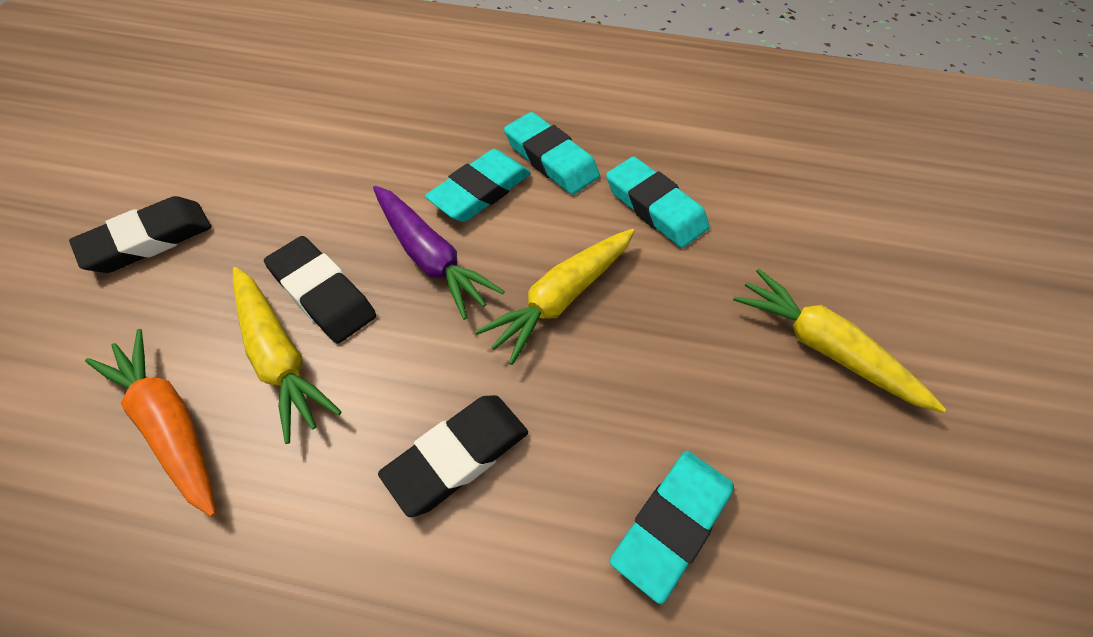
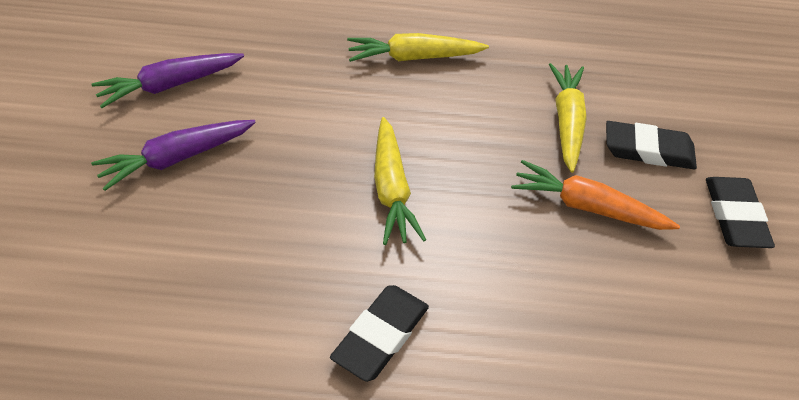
purple carrot: 1 -> 2
turquoise eraser: 4 -> 0

